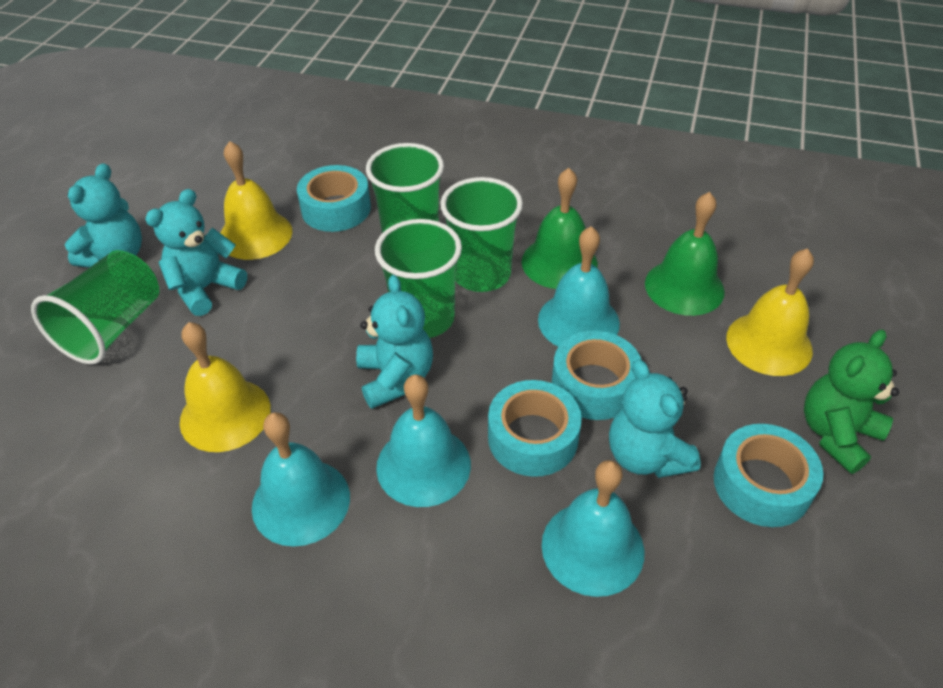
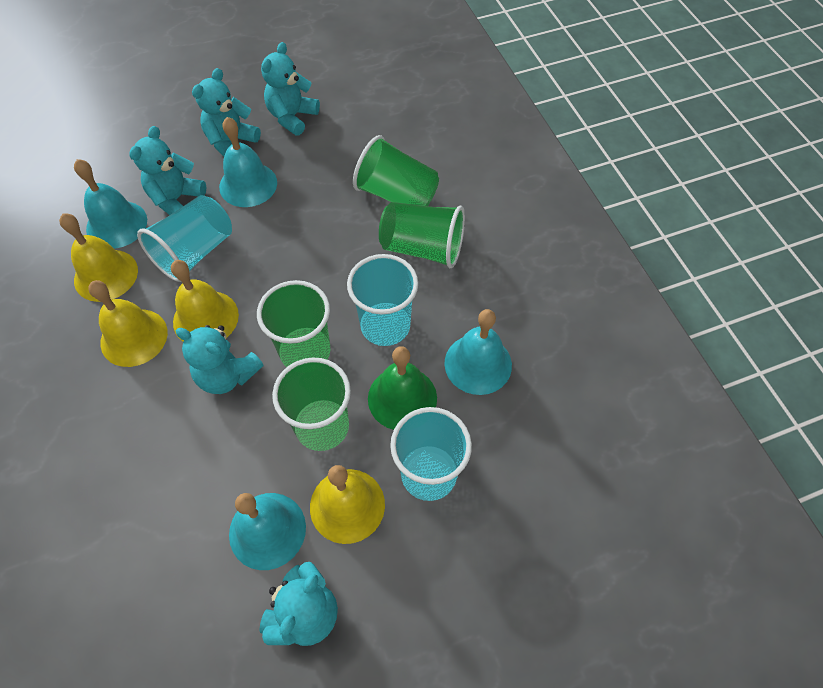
green bell: 2 -> 1
green teddy bear: 1 -> 0
turquoise cup: 0 -> 3
turquoise tape: 4 -> 0
turquoise teddy bear: 4 -> 5
yellow bell: 3 -> 4

